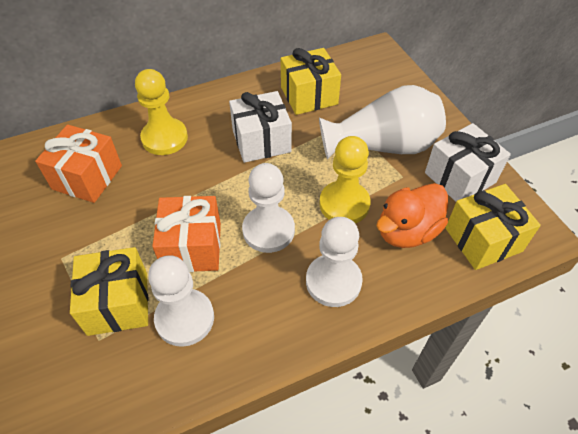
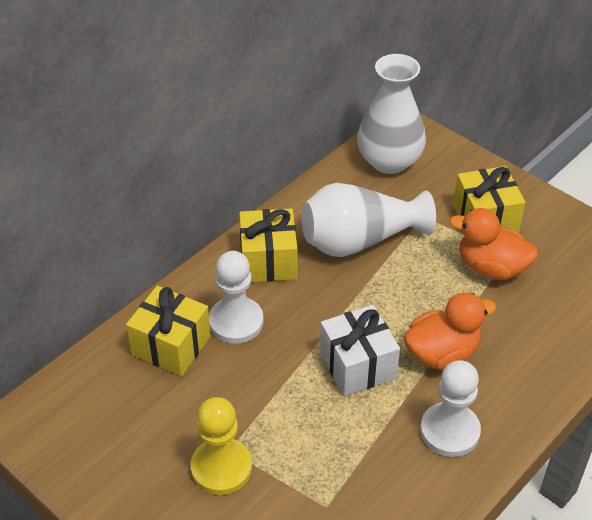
orange duck: 1 -> 2
orange gift: 2 -> 0
white gift: 2 -> 1
white pawn: 3 -> 2
white vase: 1 -> 2
yellow pawn: 2 -> 1

